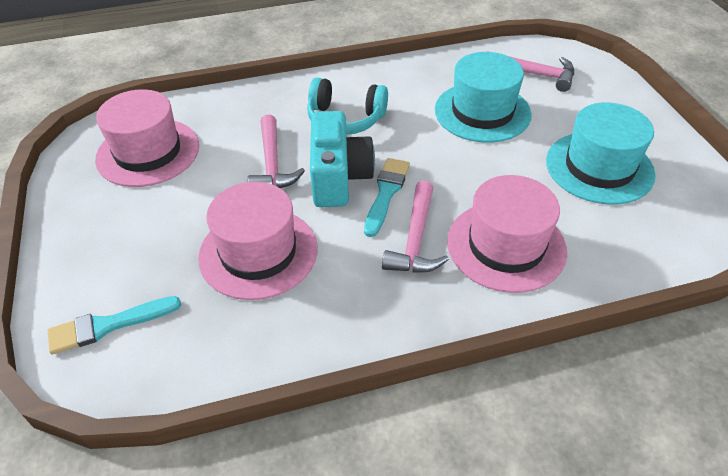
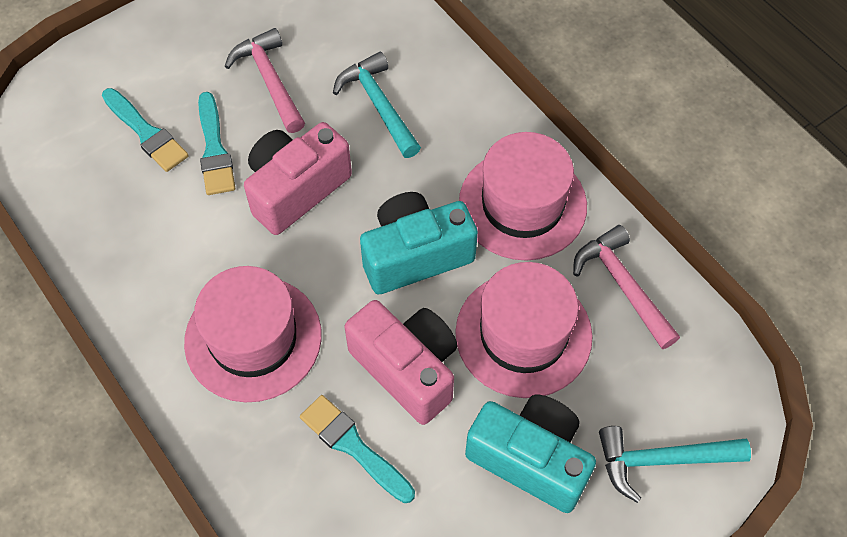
pink camera: 0 -> 2
pink hammer: 3 -> 2
turquoise brush: 2 -> 3
turquoise camera: 1 -> 2
turquoise hammer: 0 -> 2
turquoise hat: 2 -> 0
turquoise headphones: 1 -> 0

